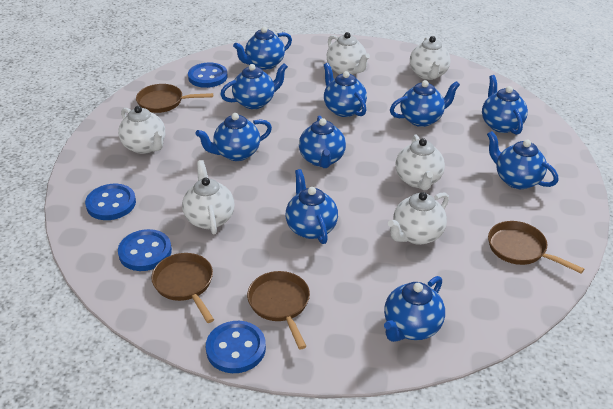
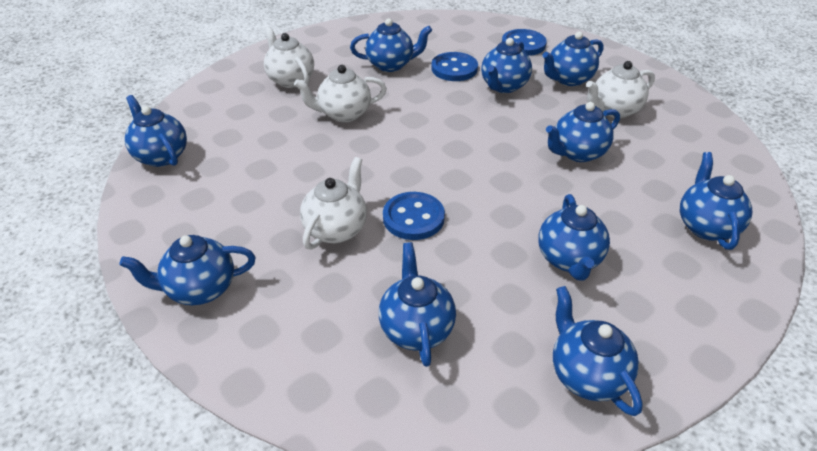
blue button: 4 -> 3
brown pan: 4 -> 0
white teapot: 6 -> 4

